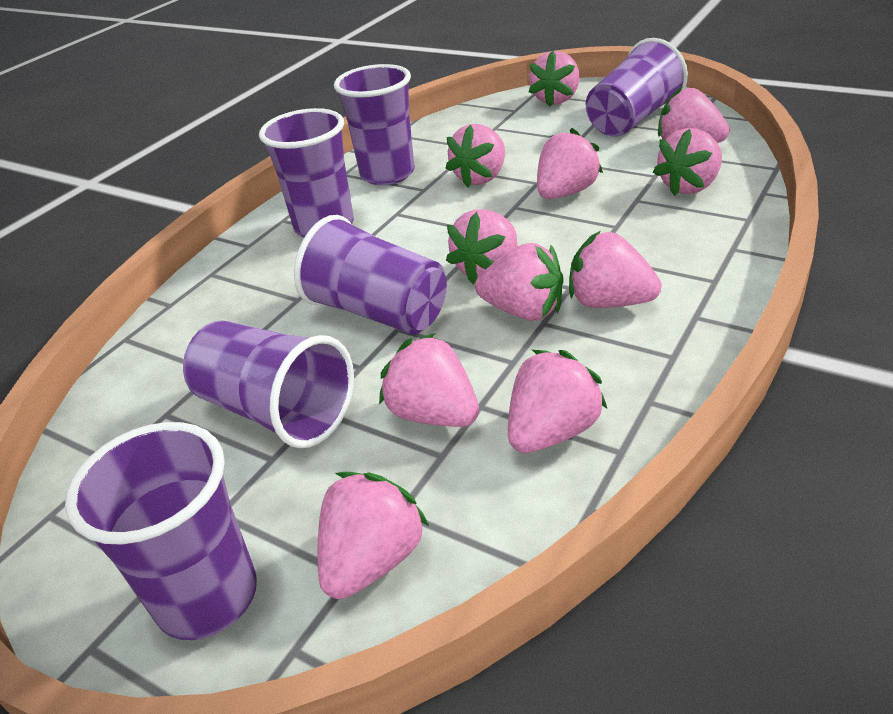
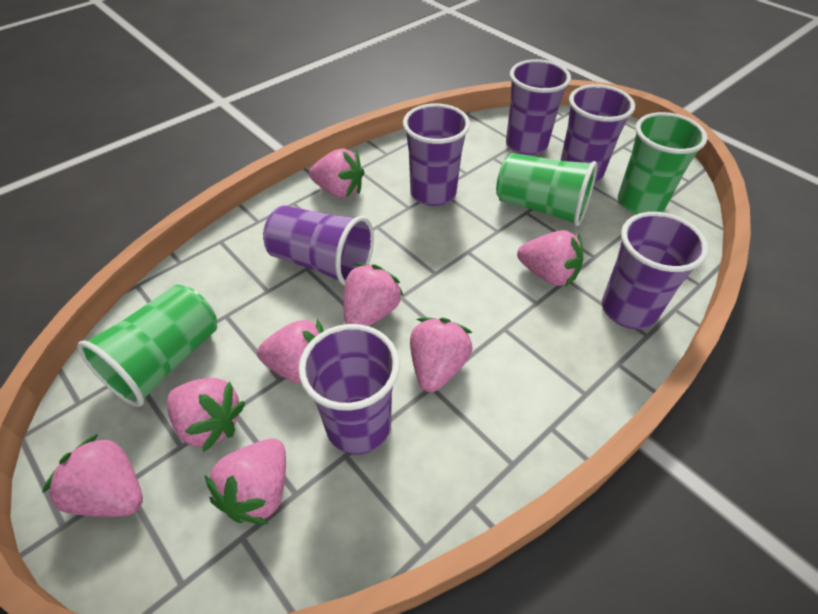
green cup: 0 -> 3
pink strawberry: 11 -> 8

